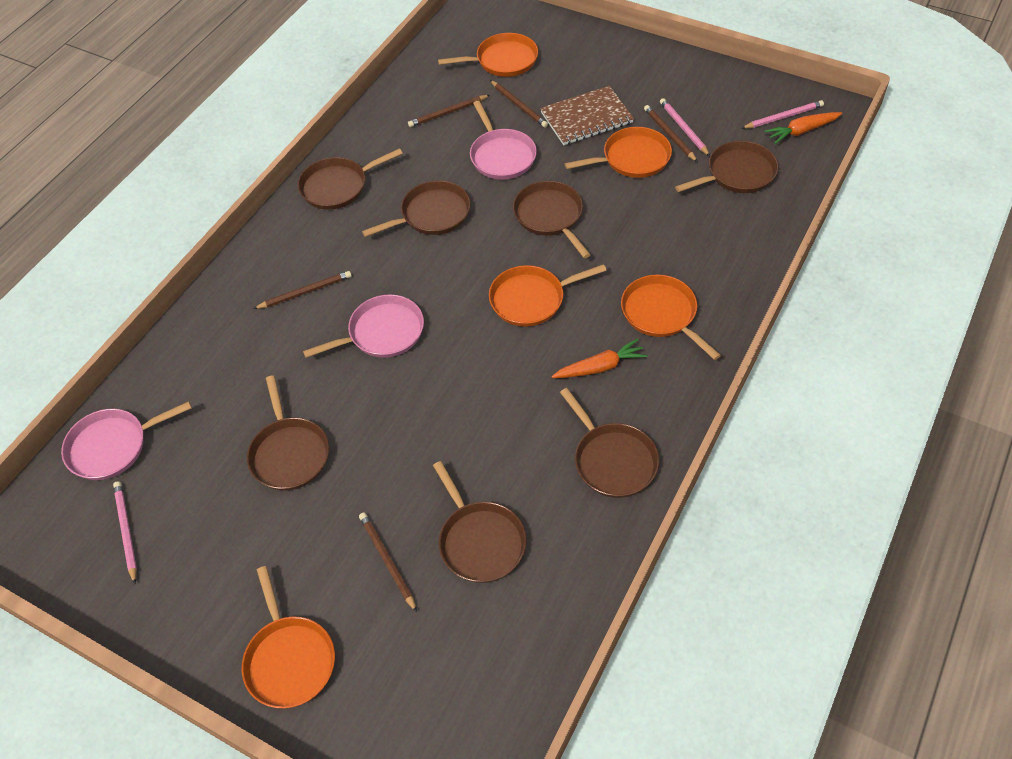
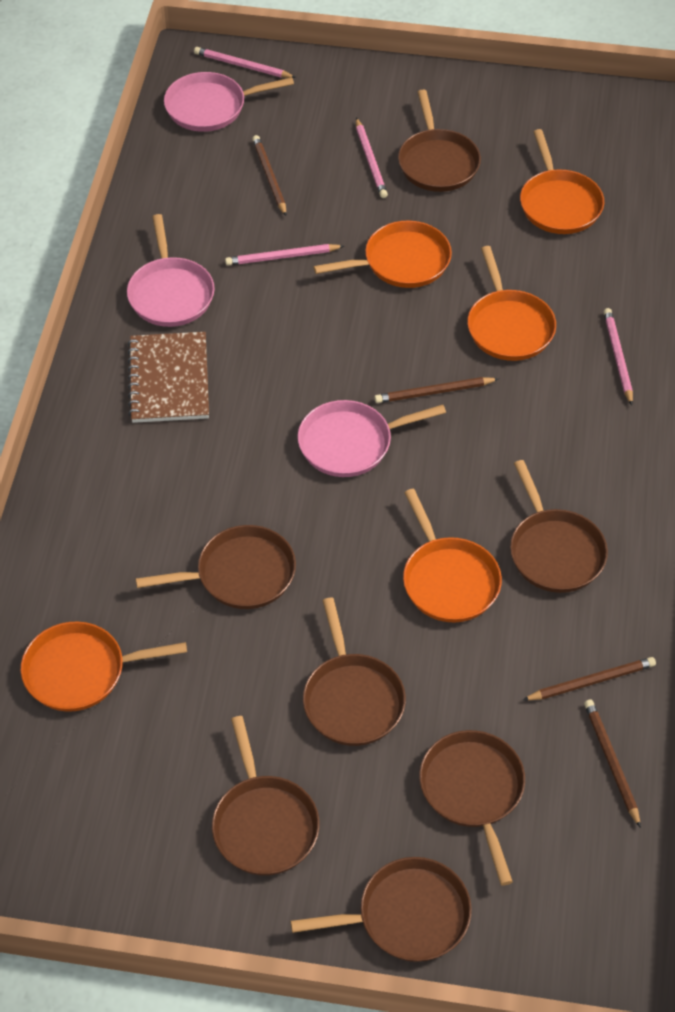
brown pencil: 5 -> 4
orange carrot: 2 -> 0
pink pencil: 3 -> 4

